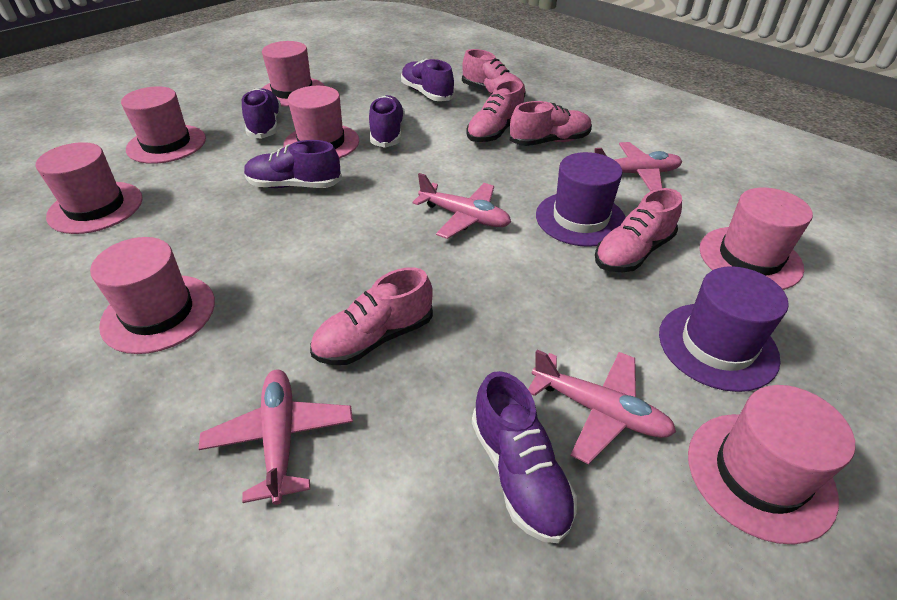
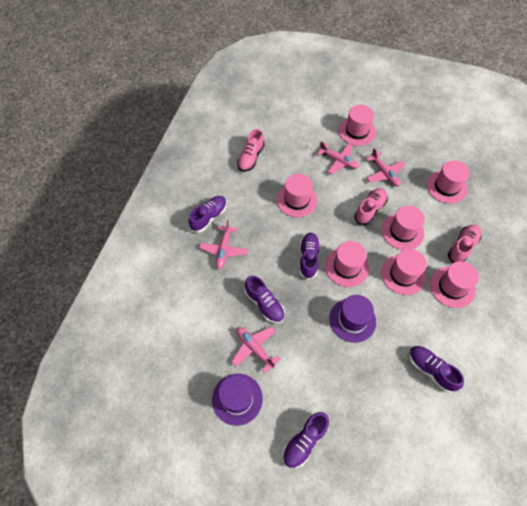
pink shoe: 5 -> 3

